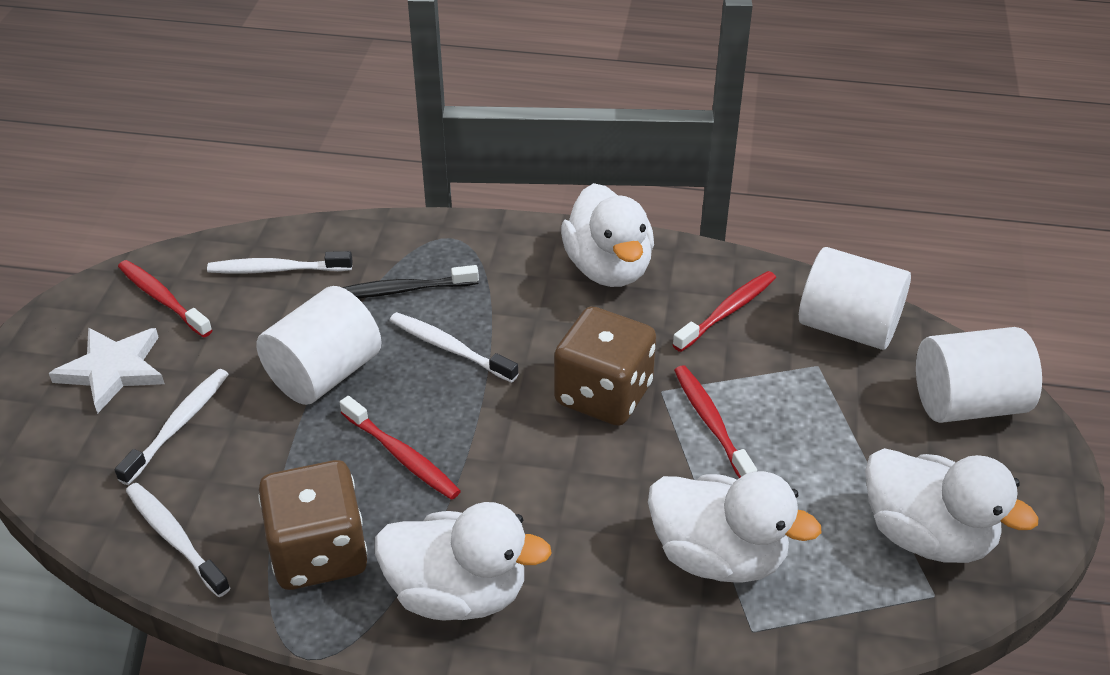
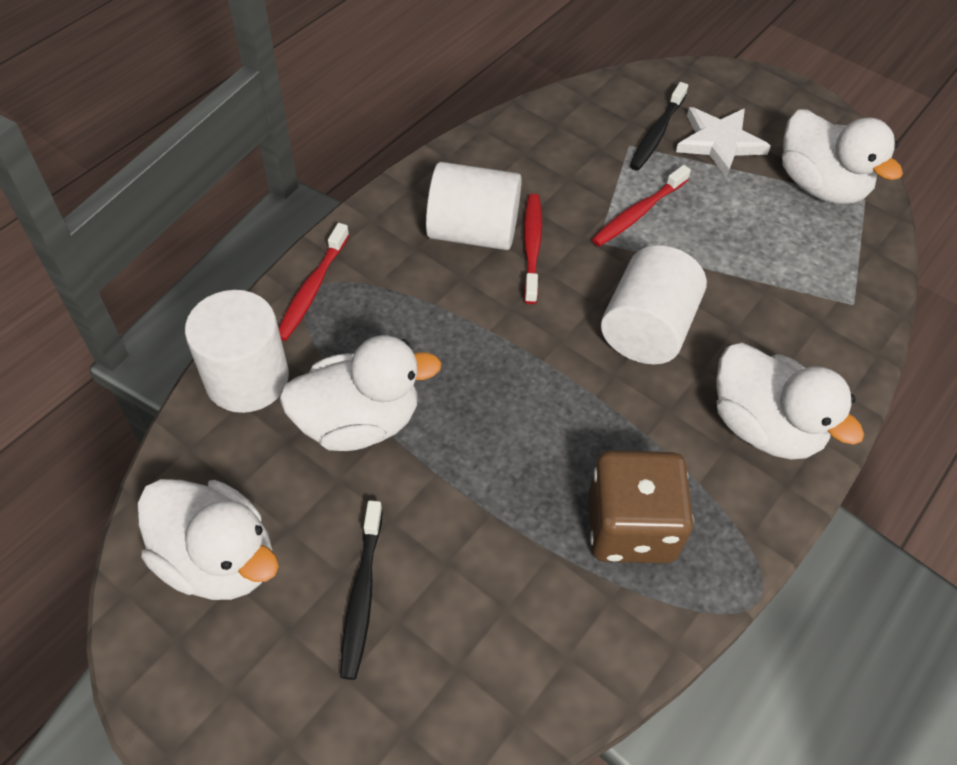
black toothbrush: 1 -> 2
brown dice: 2 -> 1
red toothbrush: 4 -> 3
white toothbrush: 4 -> 0

